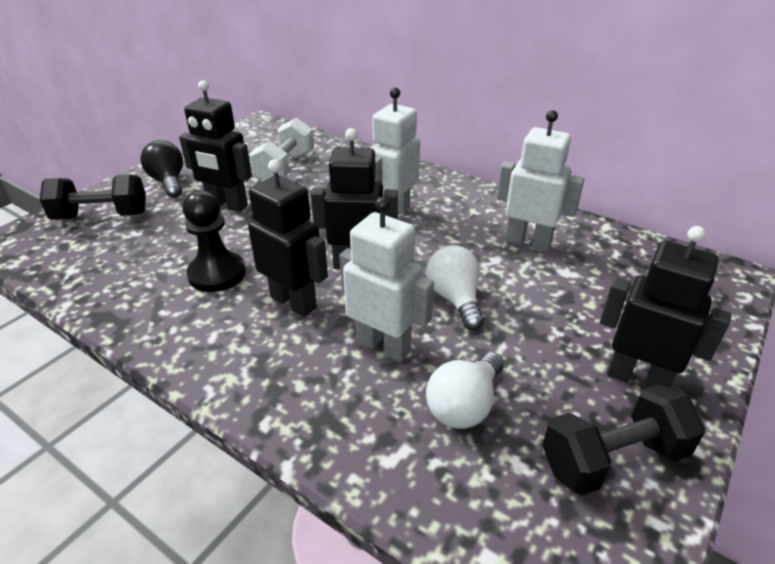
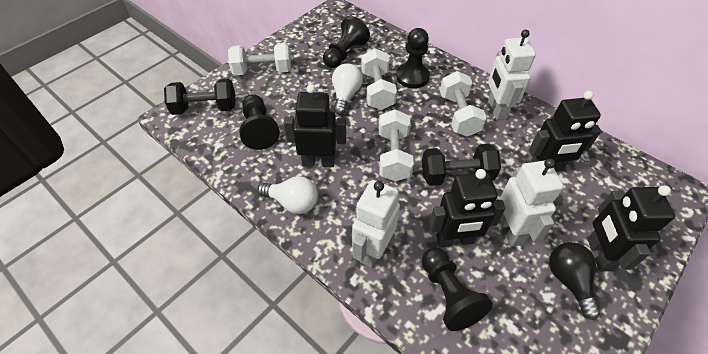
black pawn: 1 -> 4
white dumbbell: 1 -> 4

